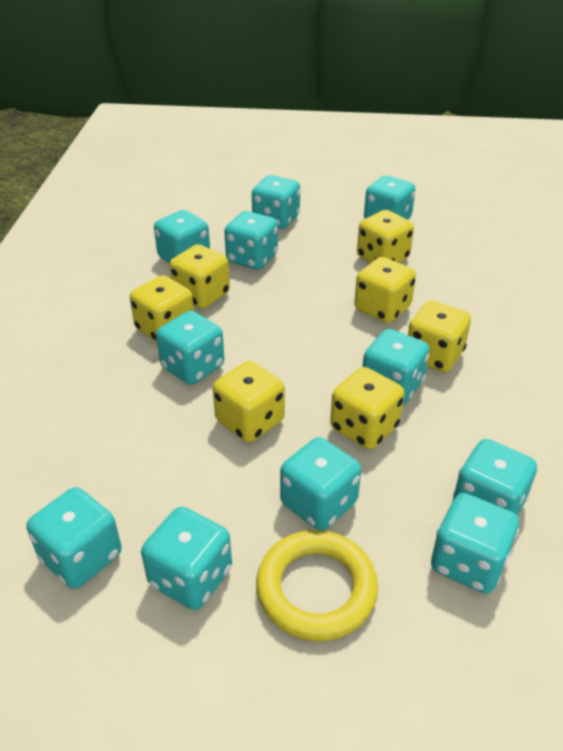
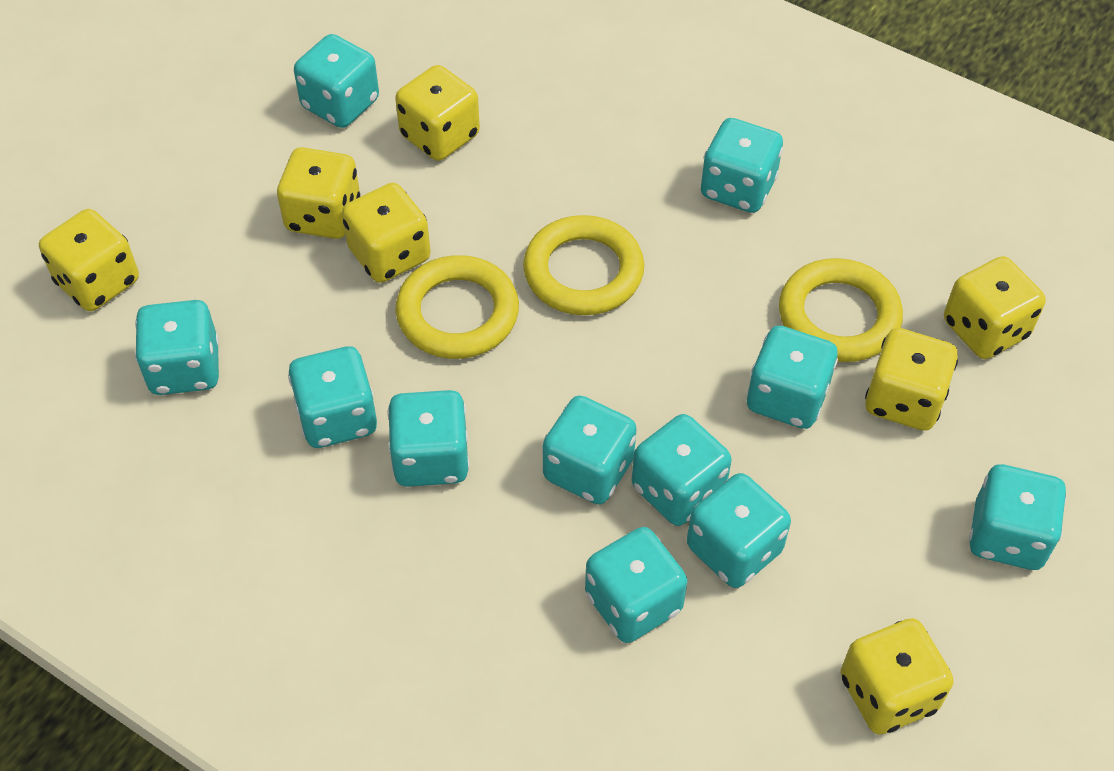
yellow ring: 1 -> 3

